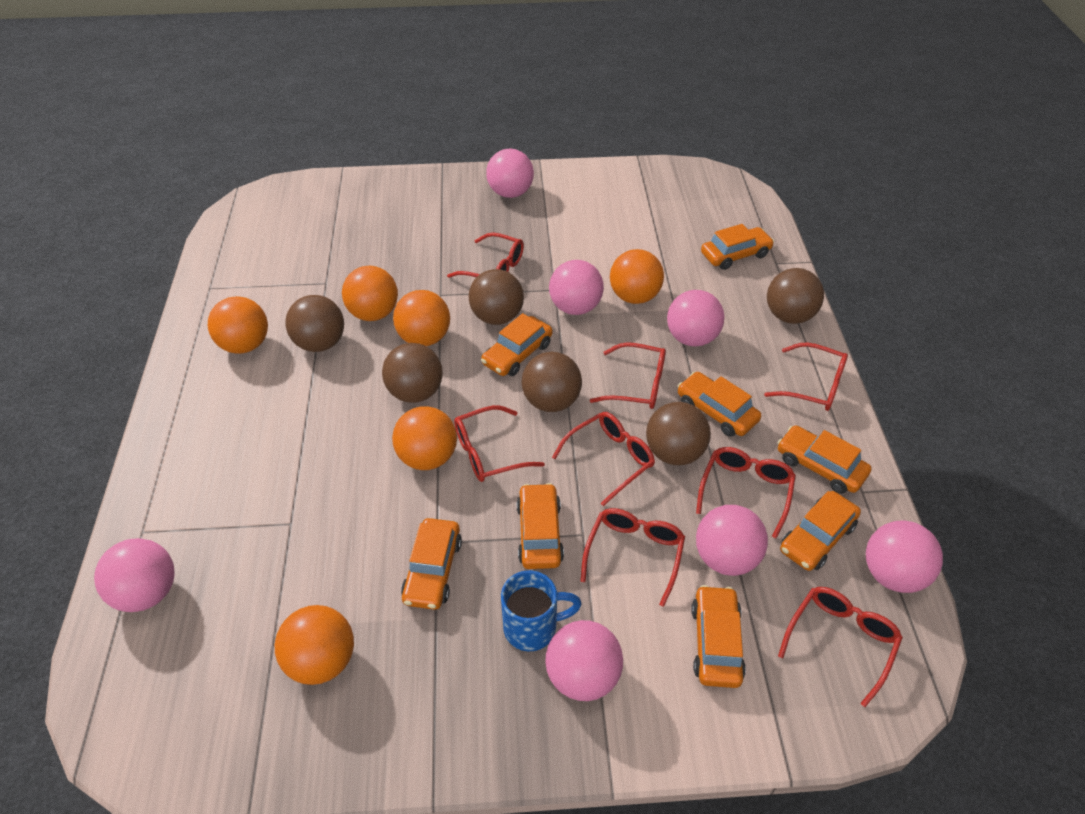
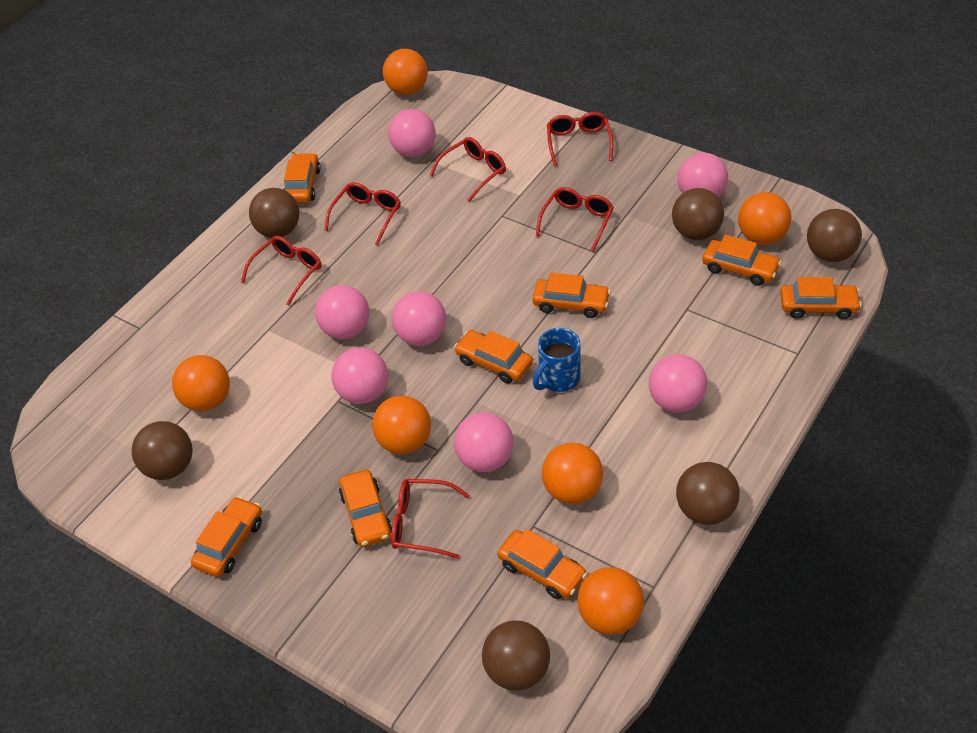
red glasses: 8 -> 6

